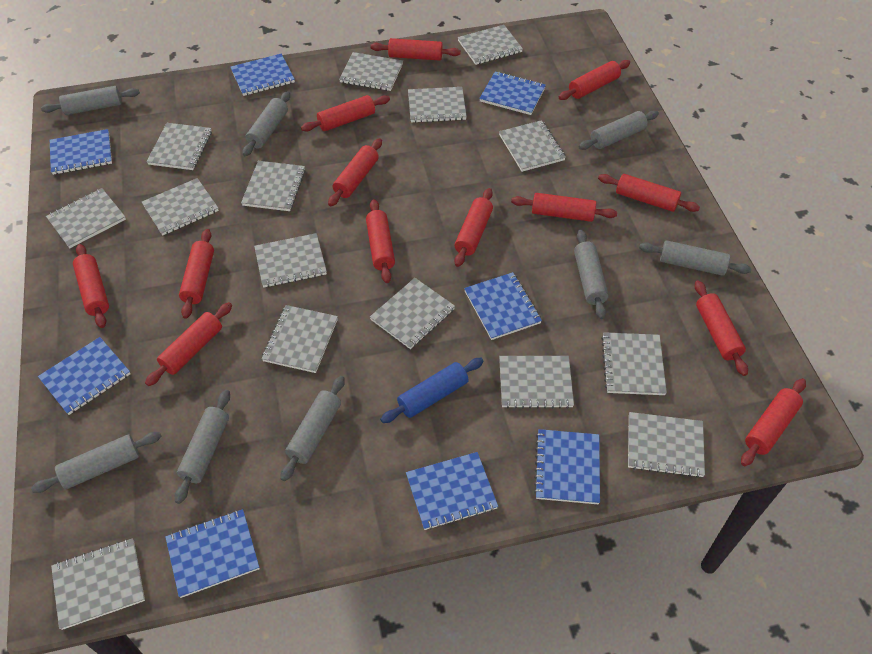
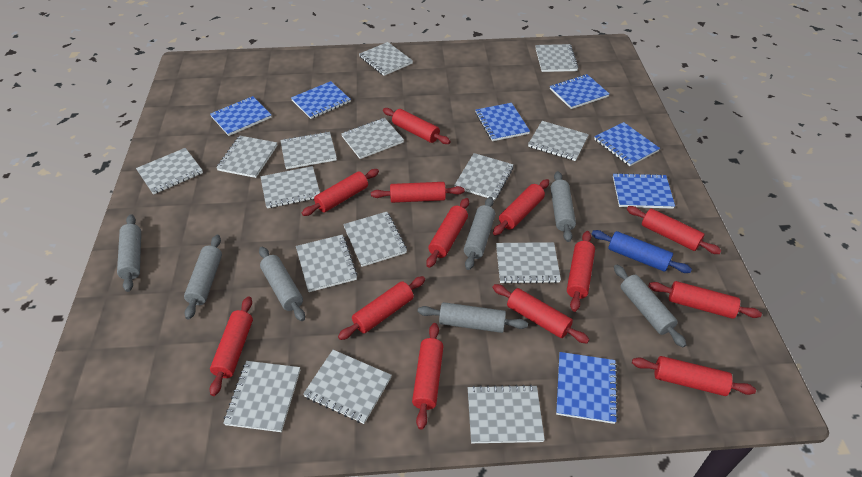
blue notebook: 8 -> 7
grey rolling pin: 8 -> 7

